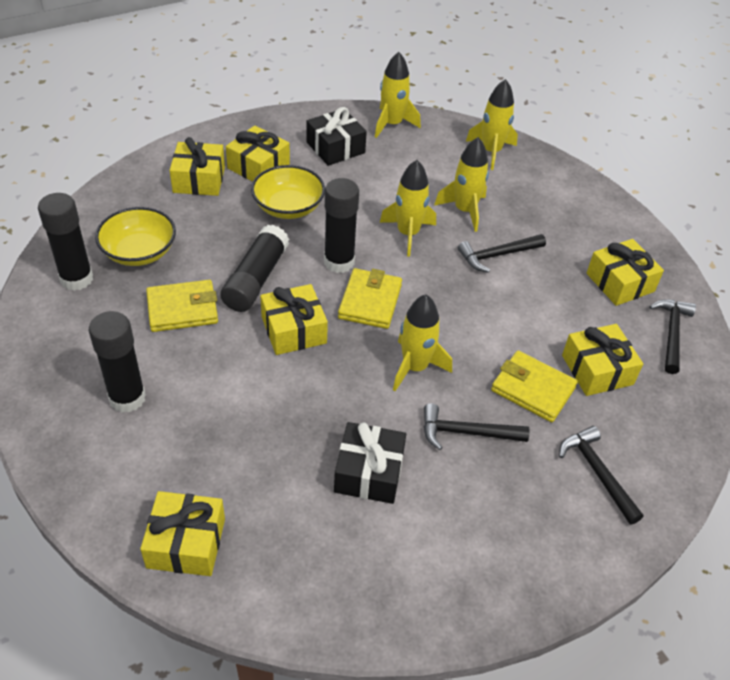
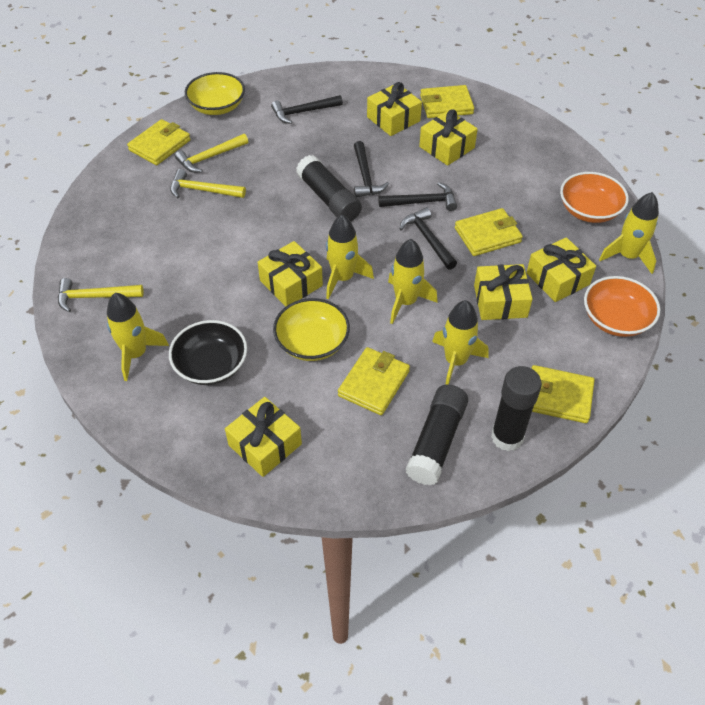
black bowl: 0 -> 1
black gift: 2 -> 0
black glue stick: 4 -> 3
orange bowl: 0 -> 2
yellow hammer: 0 -> 3
yellow wallet: 3 -> 5

